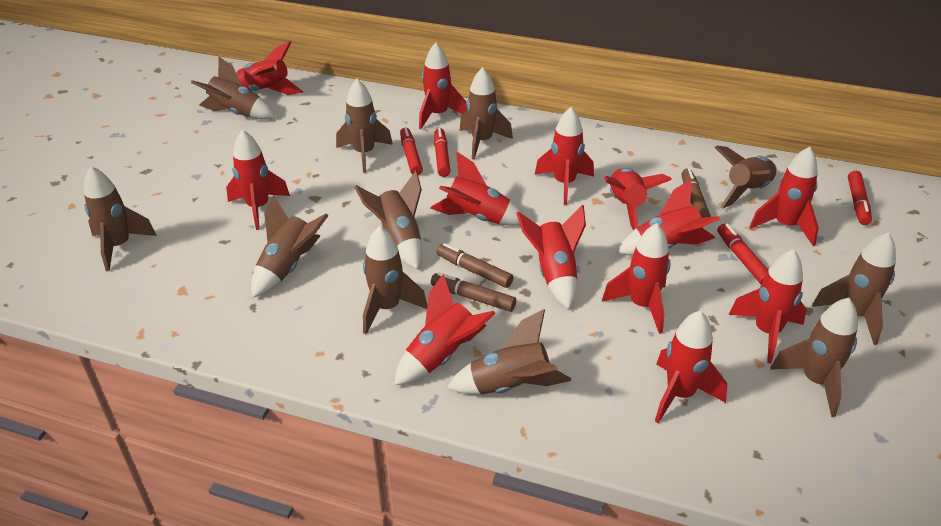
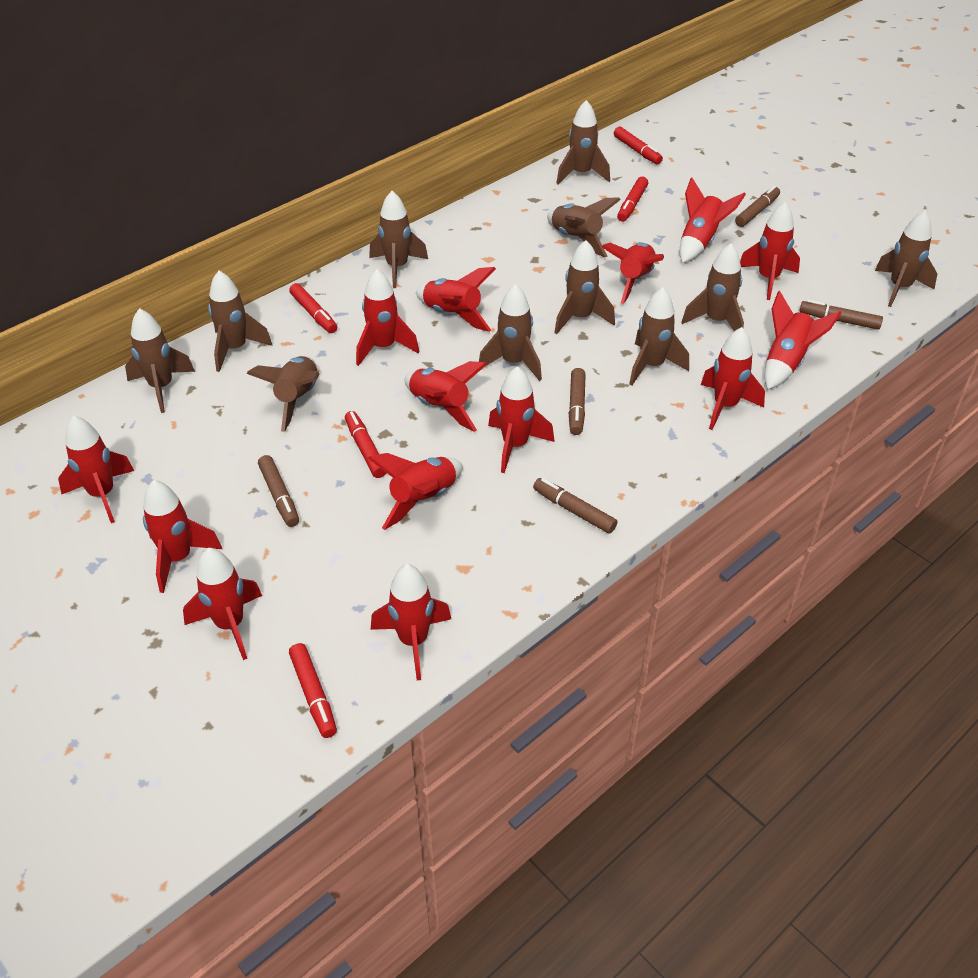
brown marker: 3 -> 5
red marker: 4 -> 5
red rocket: 13 -> 14

